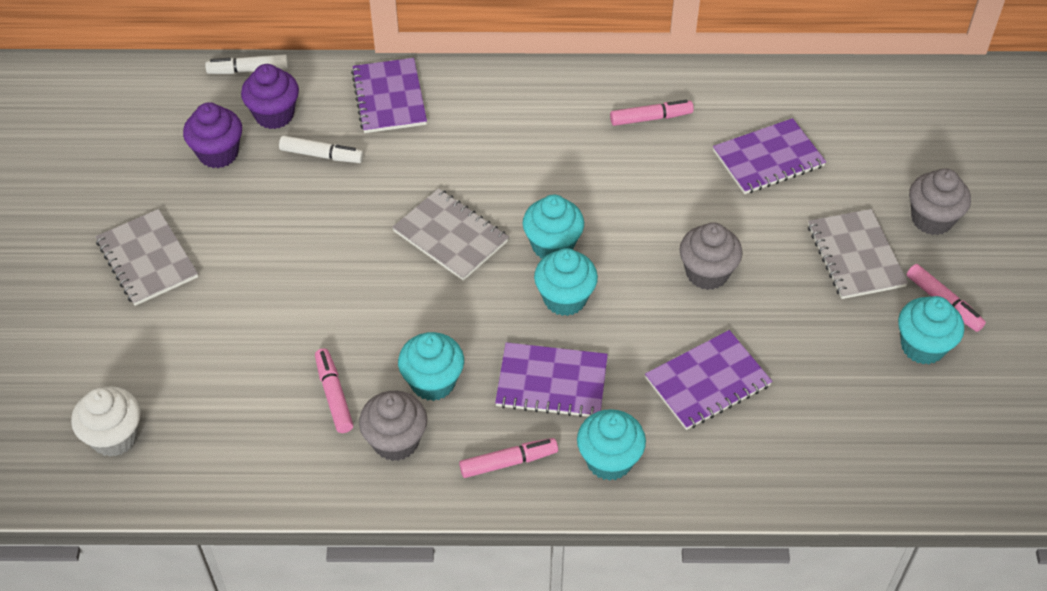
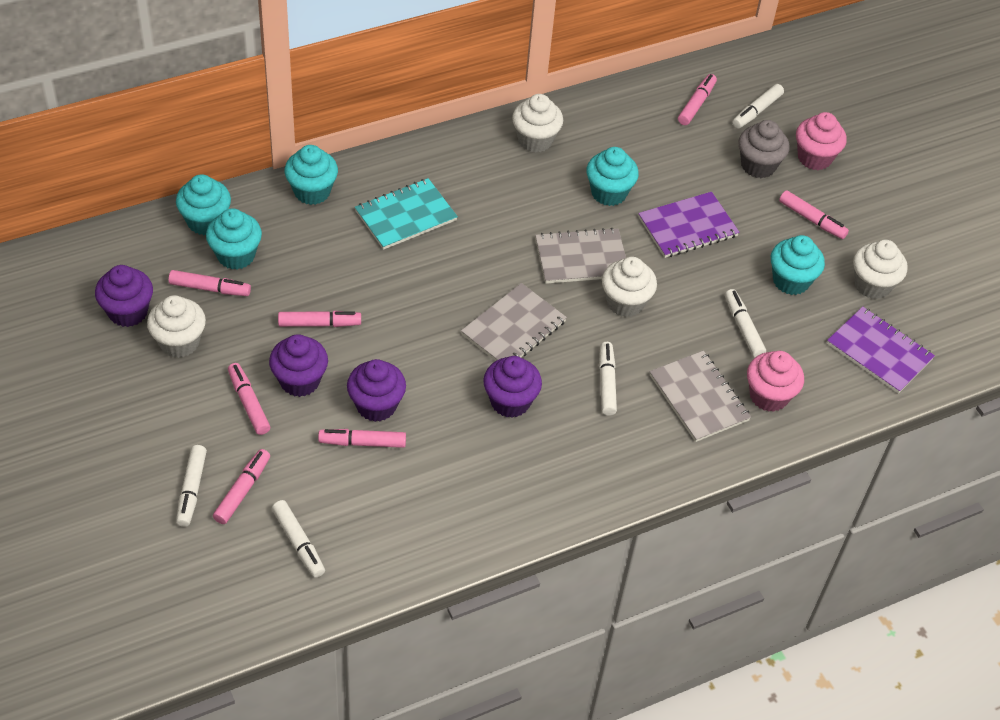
grey cupcake: 3 -> 1
pink cupcake: 0 -> 2
pink marker: 4 -> 7
purple cupcake: 2 -> 4
purple notebook: 4 -> 2
turquoise notebook: 0 -> 1
white cupcake: 1 -> 4
white marker: 2 -> 5

